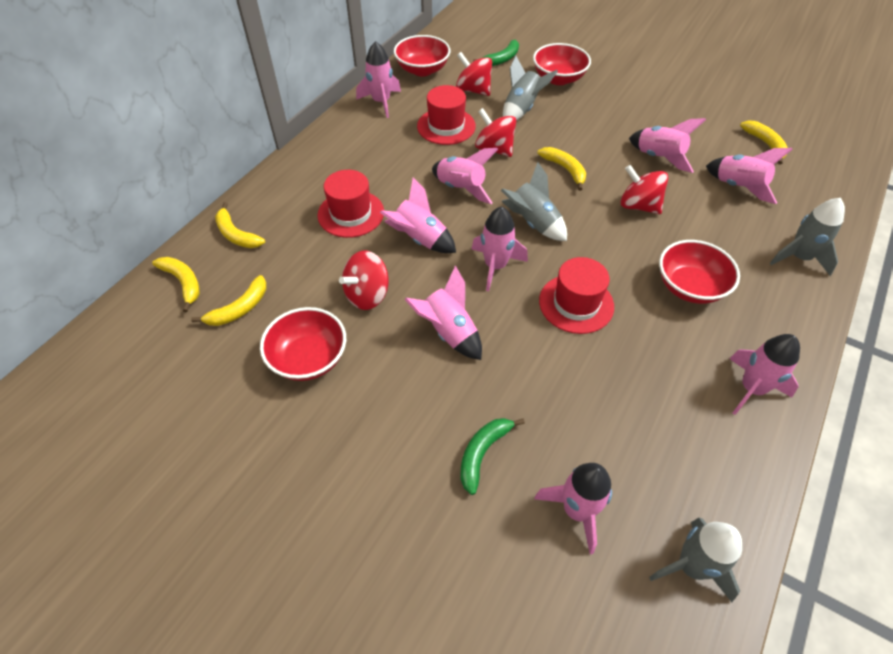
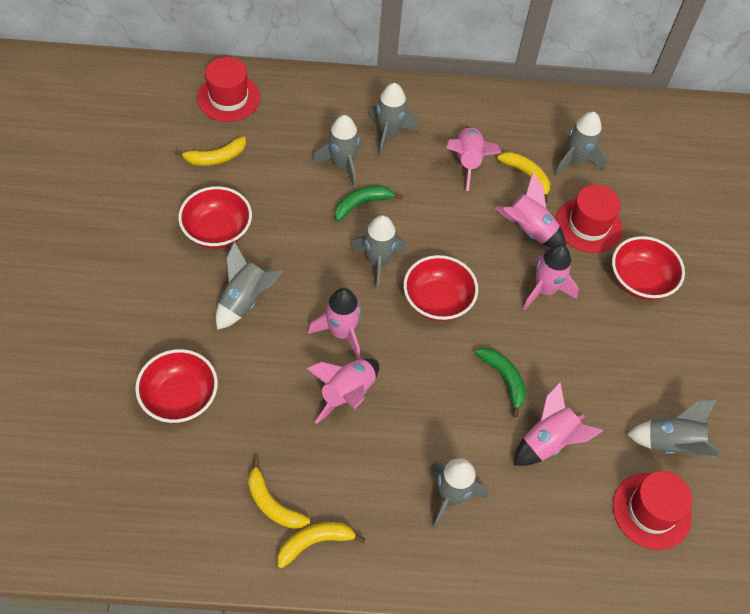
grey rocket: 4 -> 7
pink rocket: 9 -> 6
red spinning top: 4 -> 0
yellow banana: 5 -> 4

